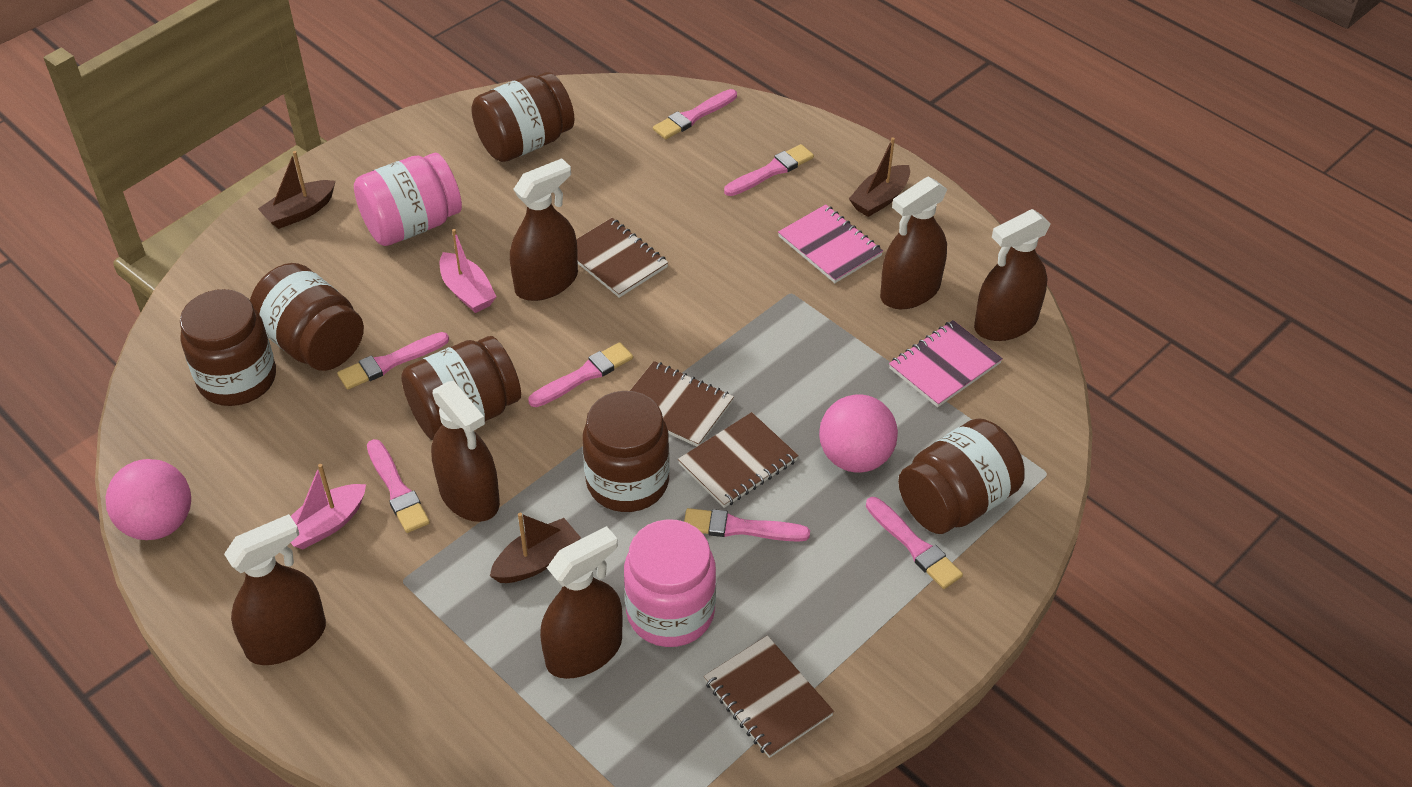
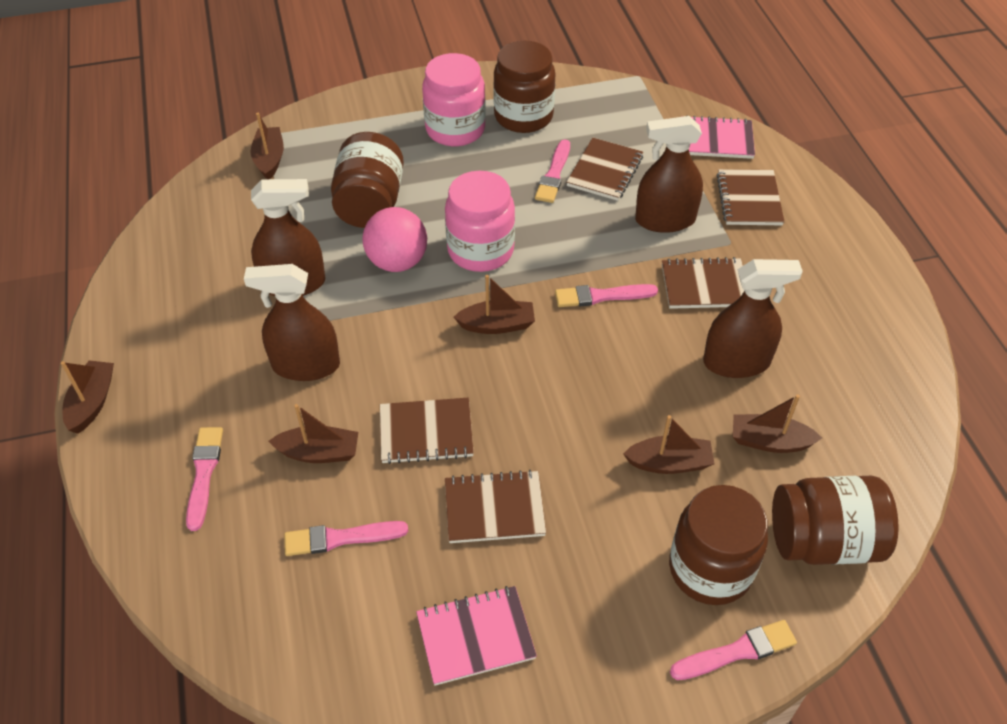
brown boat: 3 -> 6
brown jar: 6 -> 4
brown notebook: 4 -> 5
brown spray bottle: 6 -> 4
pink ball: 2 -> 1
pink boat: 2 -> 0
pink brush: 7 -> 5

